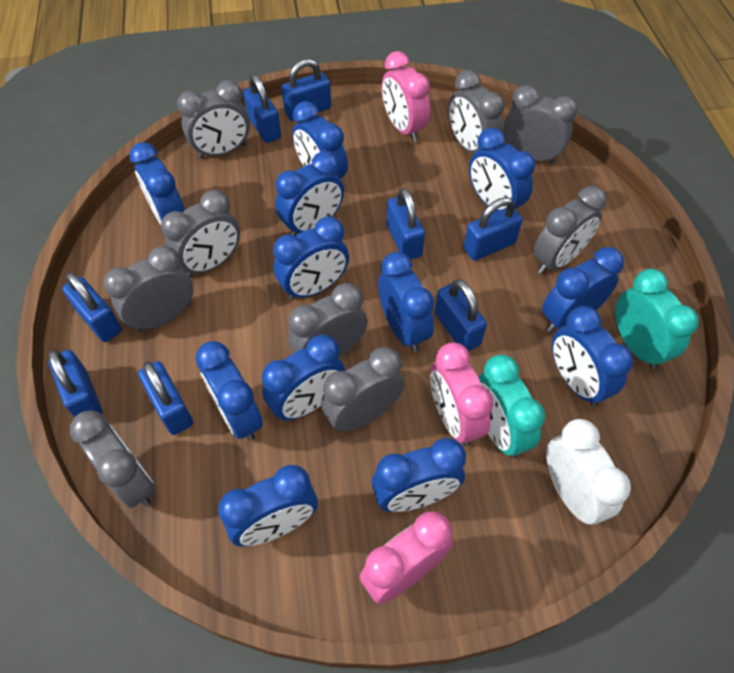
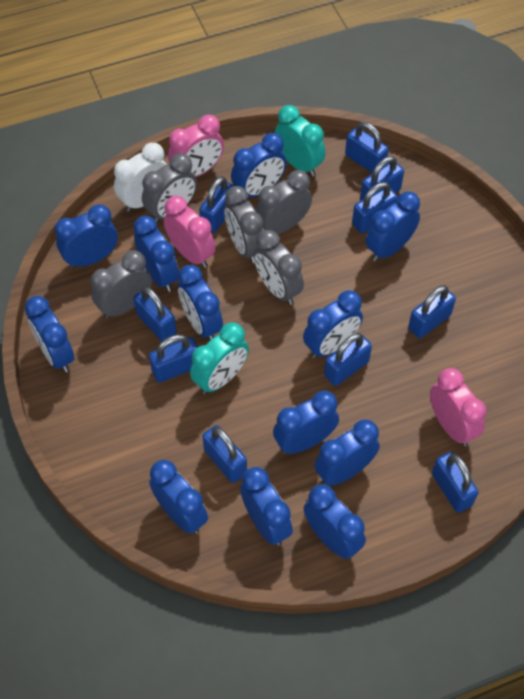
blue padlock: 8 -> 10
grey clock: 9 -> 5

